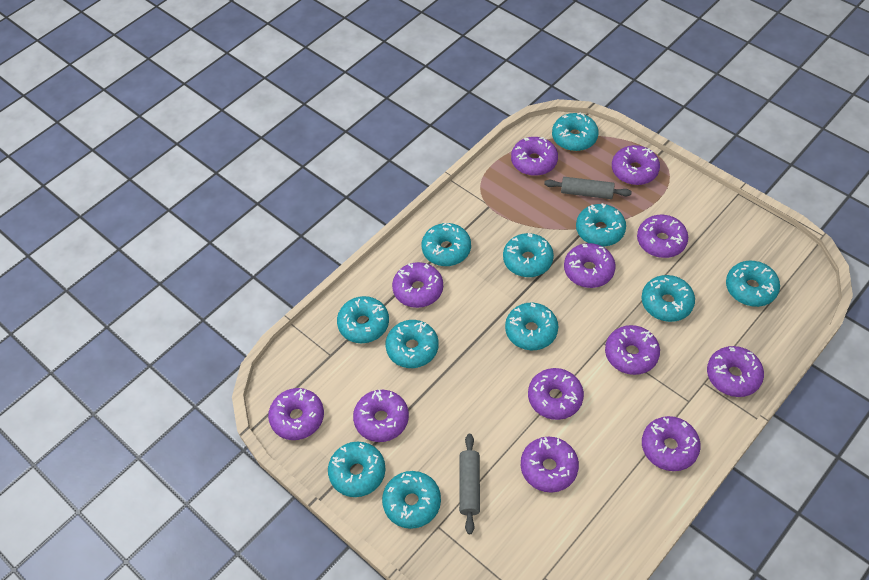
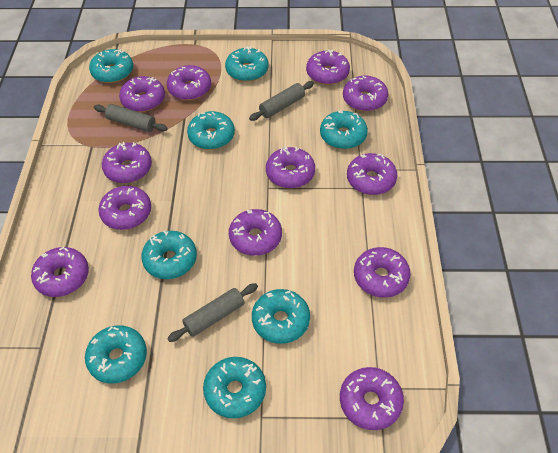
grey rolling pin: 2 -> 3
turquoise donut: 11 -> 8

